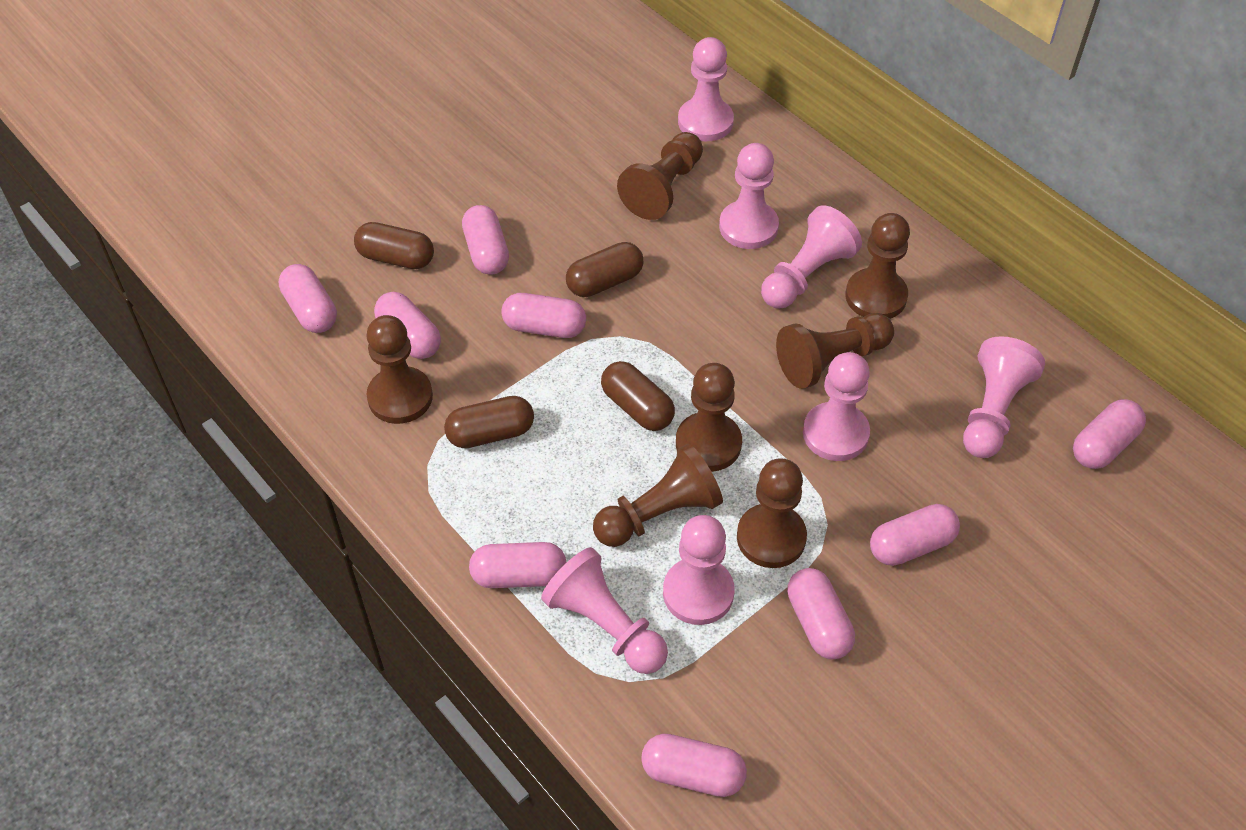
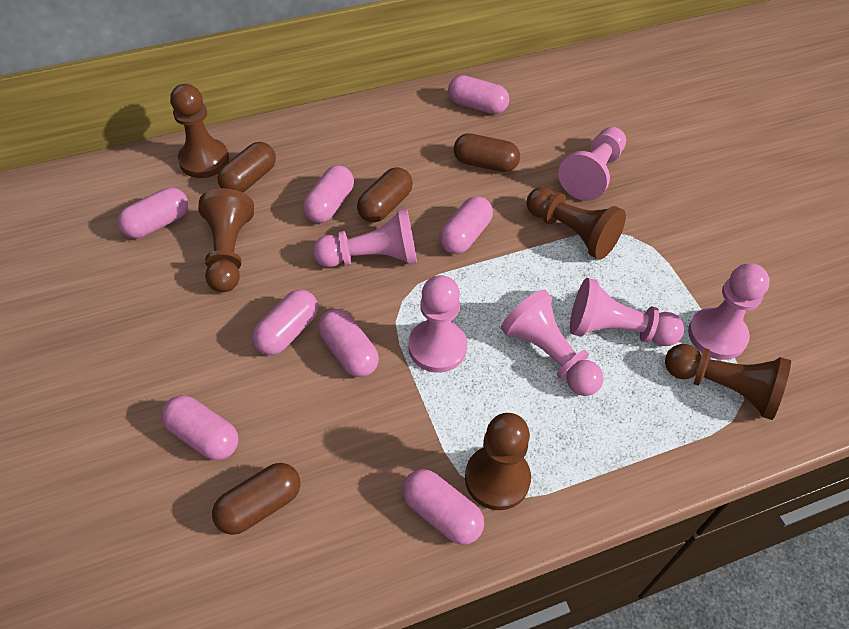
brown pawn: 7 -> 5
pink capsule: 9 -> 8
pink pawn: 7 -> 6

